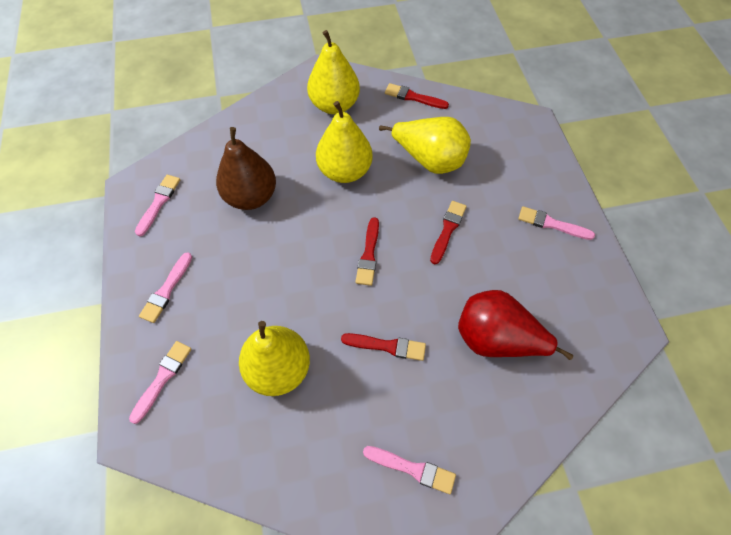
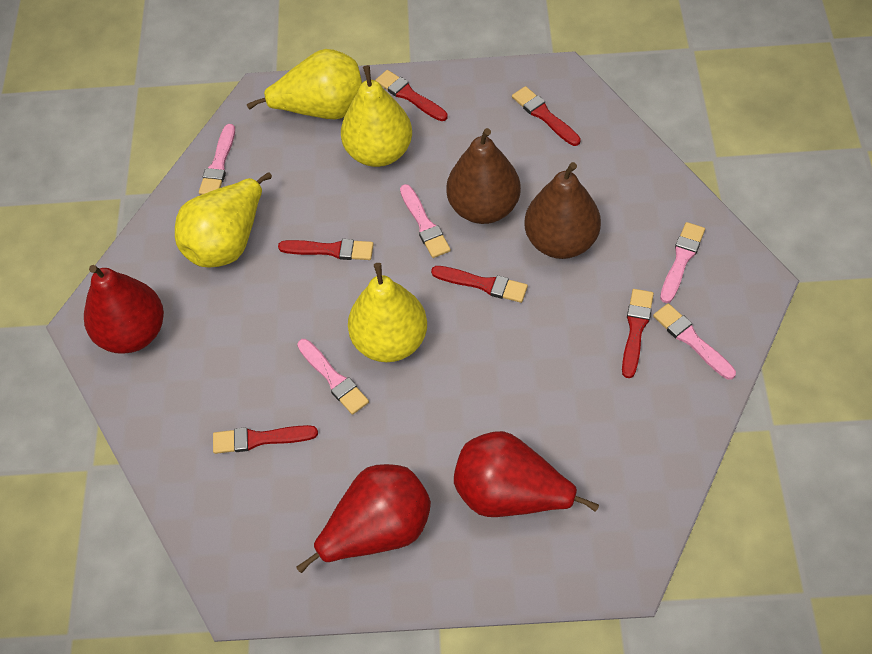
brown pear: 1 -> 2
red brush: 4 -> 6
red pear: 1 -> 3

